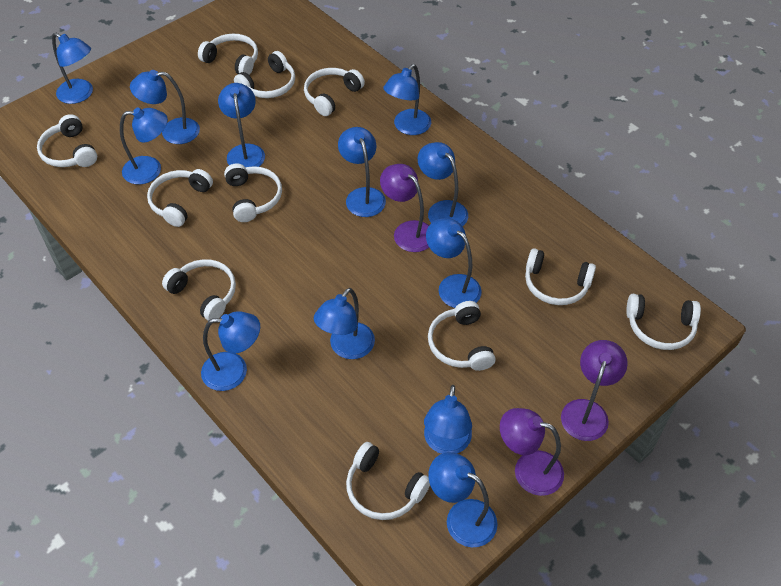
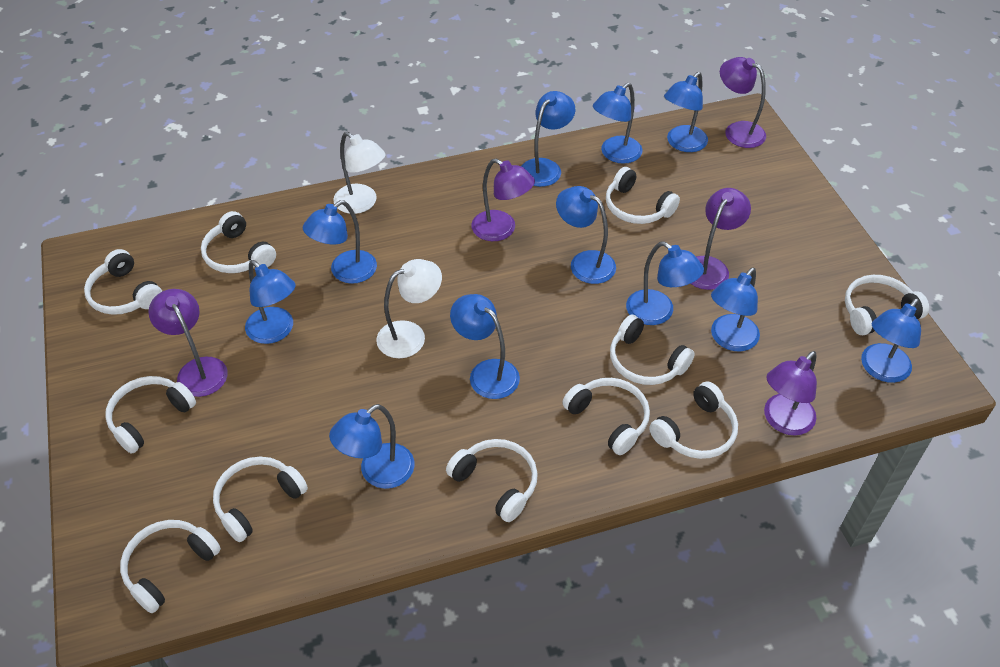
blue lamp: 12 -> 11
purple lamp: 3 -> 5
white lamp: 0 -> 2

